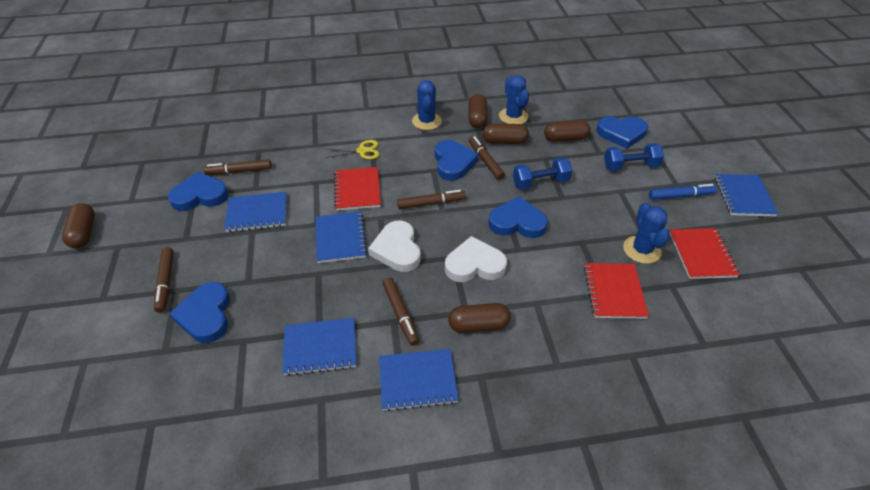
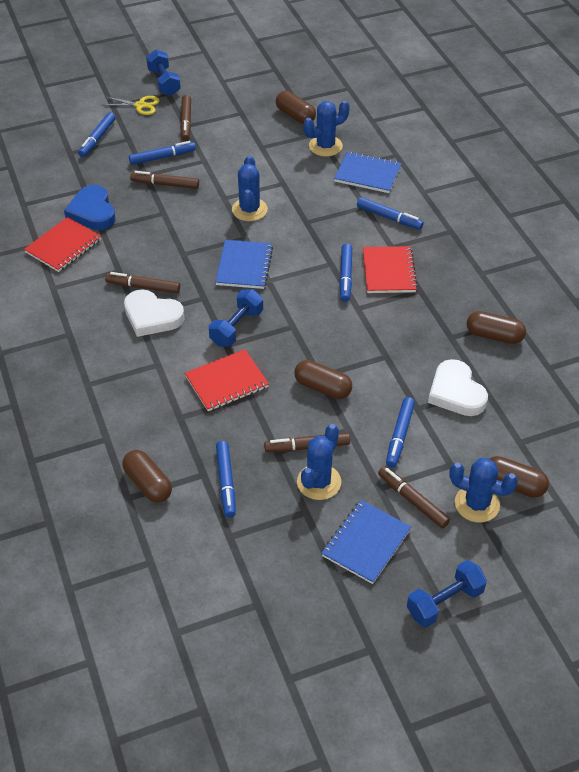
blue cactus: 3 -> 4
blue dumbbell: 2 -> 3
blue heart: 5 -> 1
blue marker: 1 -> 6
blue notebook: 5 -> 3

